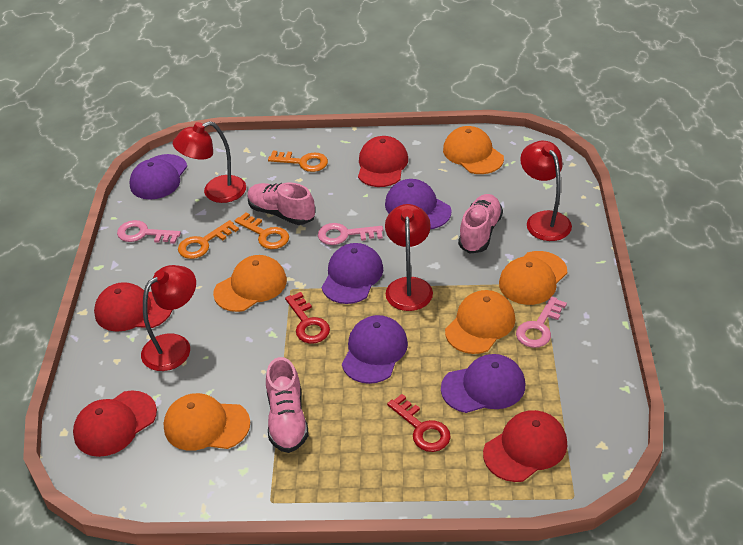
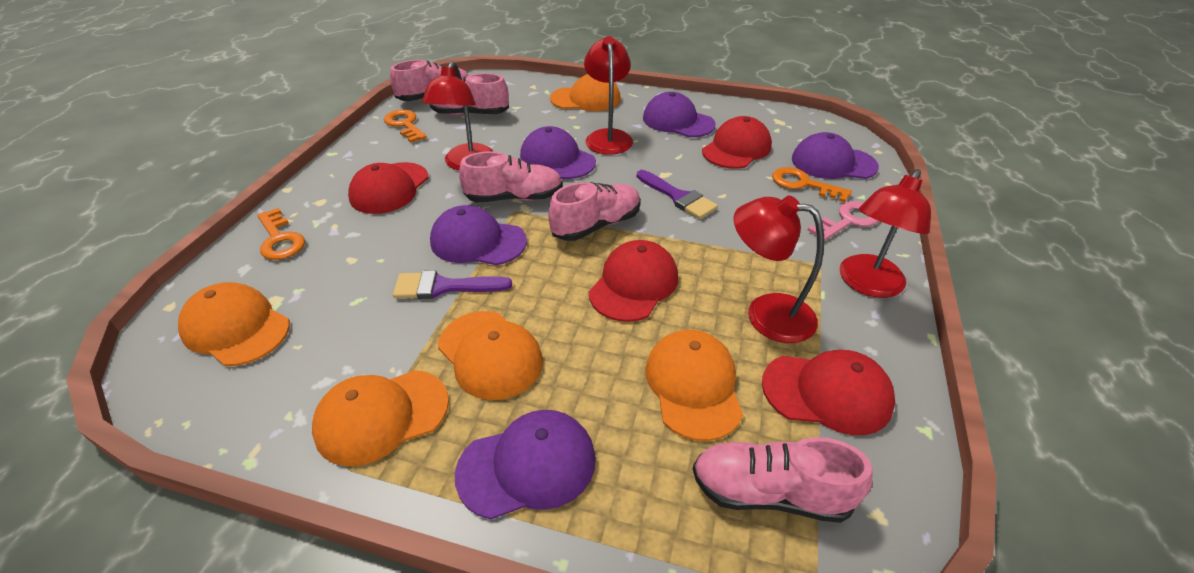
pink key: 3 -> 1
pink shoe: 3 -> 5
purple brush: 0 -> 2
red key: 2 -> 0

